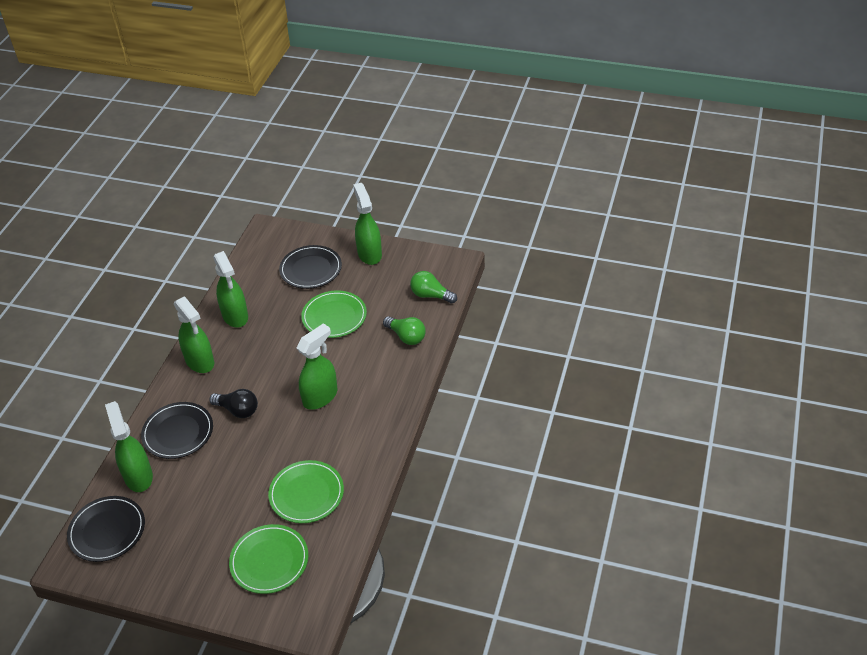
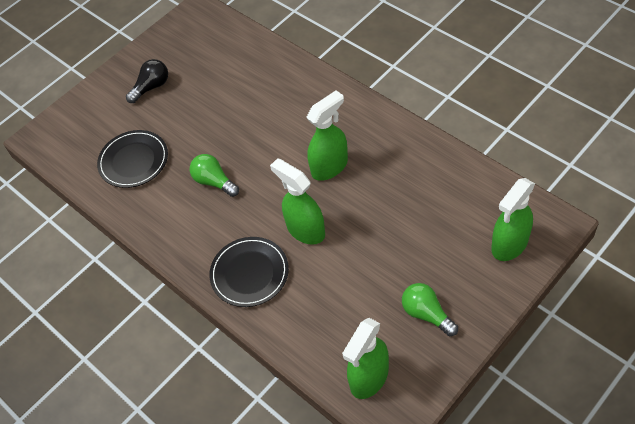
black plate: 3 -> 2
green plate: 3 -> 0
green spray bottle: 5 -> 4

